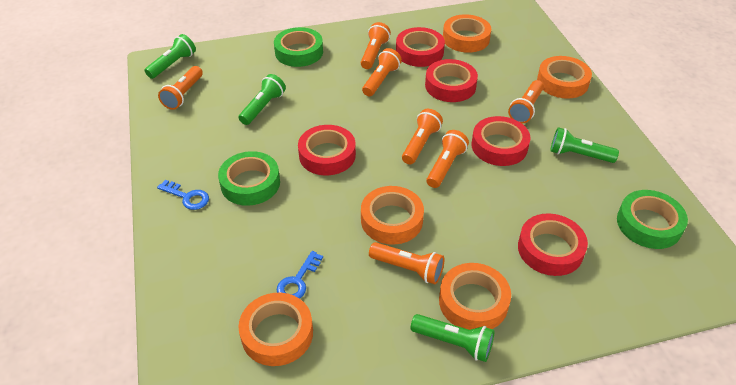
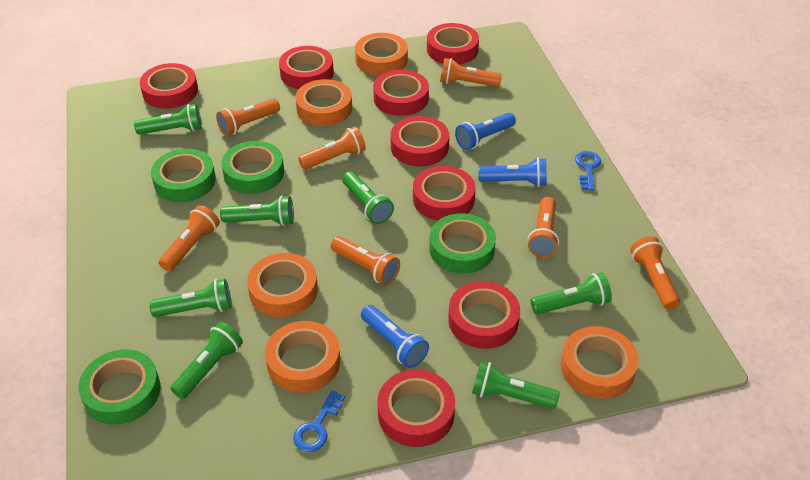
blue flashlight: 0 -> 3
green flashlight: 4 -> 7
green tape: 3 -> 4
red tape: 5 -> 8

